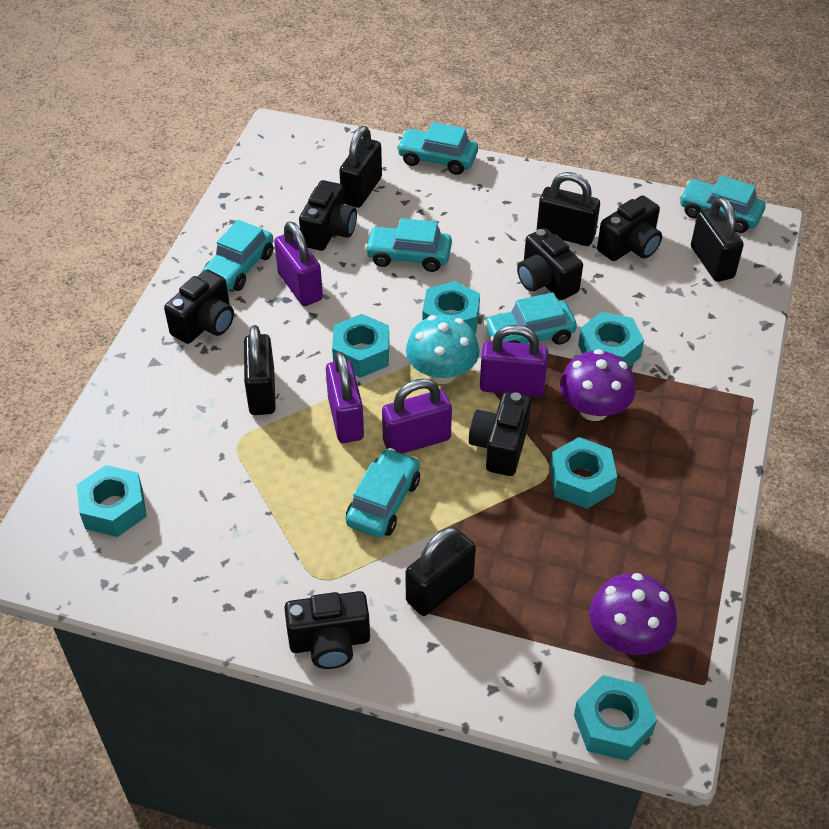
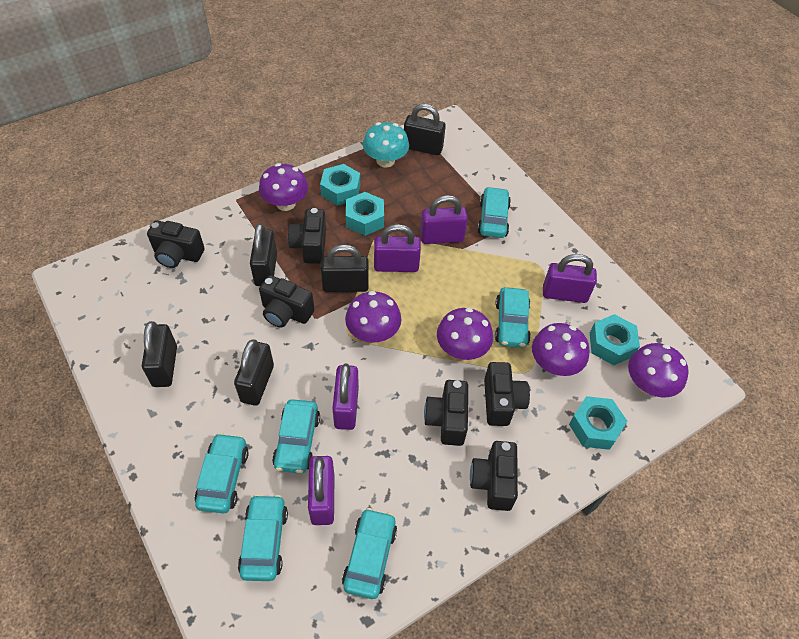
purple mushroom: 2 -> 5
purple padlock: 4 -> 5
turquoise nut: 6 -> 4

